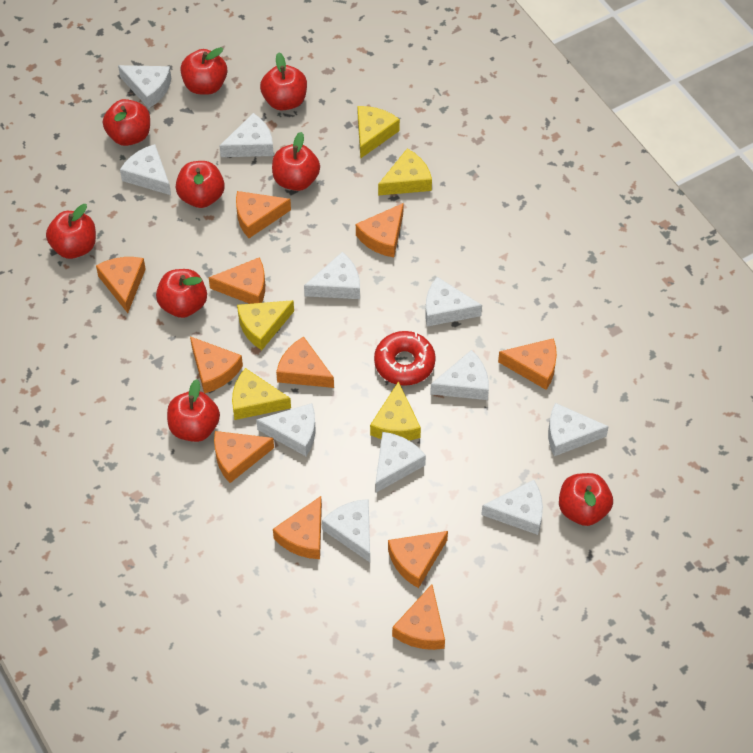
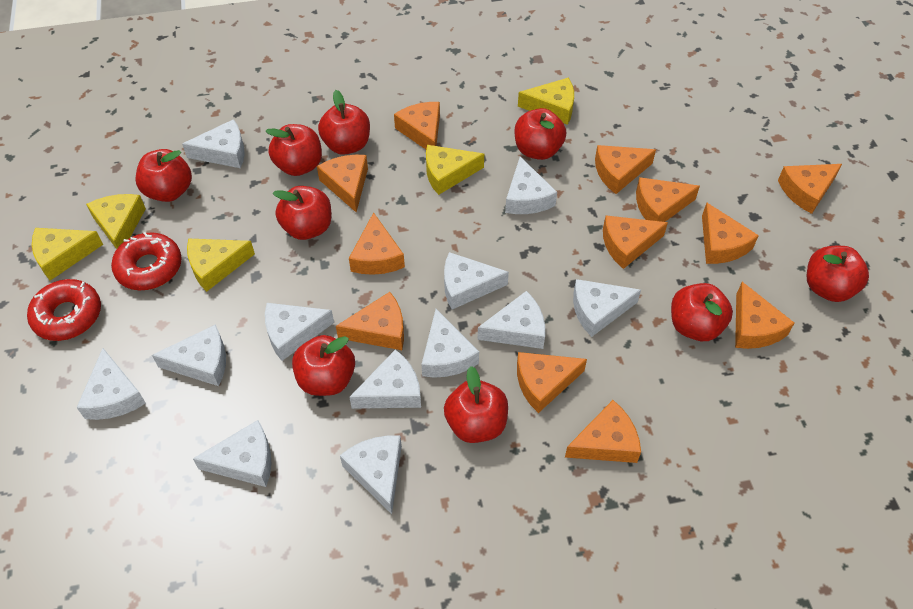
orange cheese: 11 -> 12
red donut: 1 -> 2
white cheese: 11 -> 12

